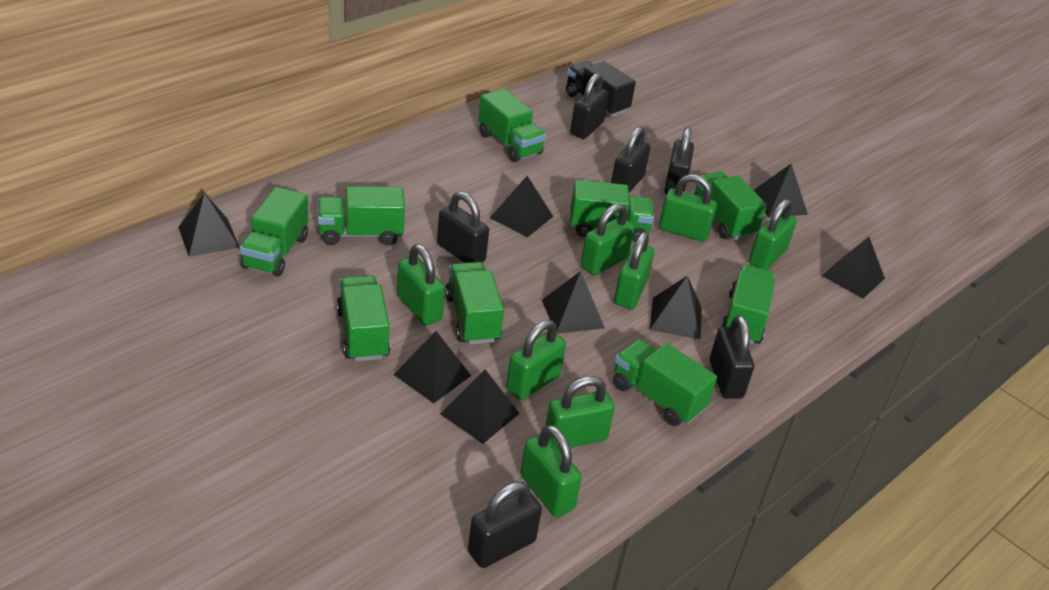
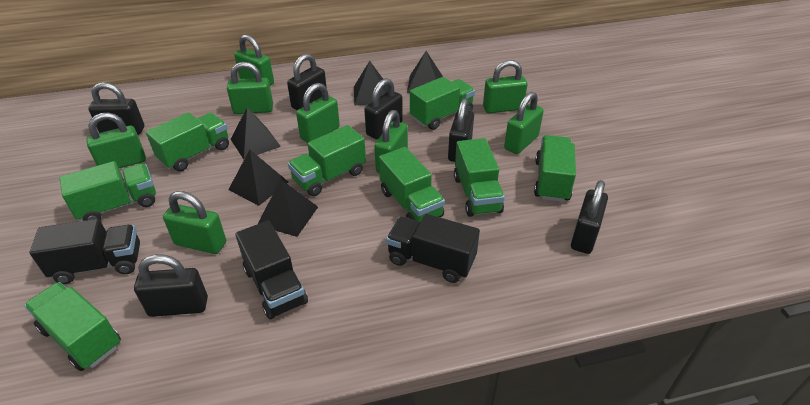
black pyramid: 8 -> 5
black truck: 1 -> 3
green truck: 9 -> 8

